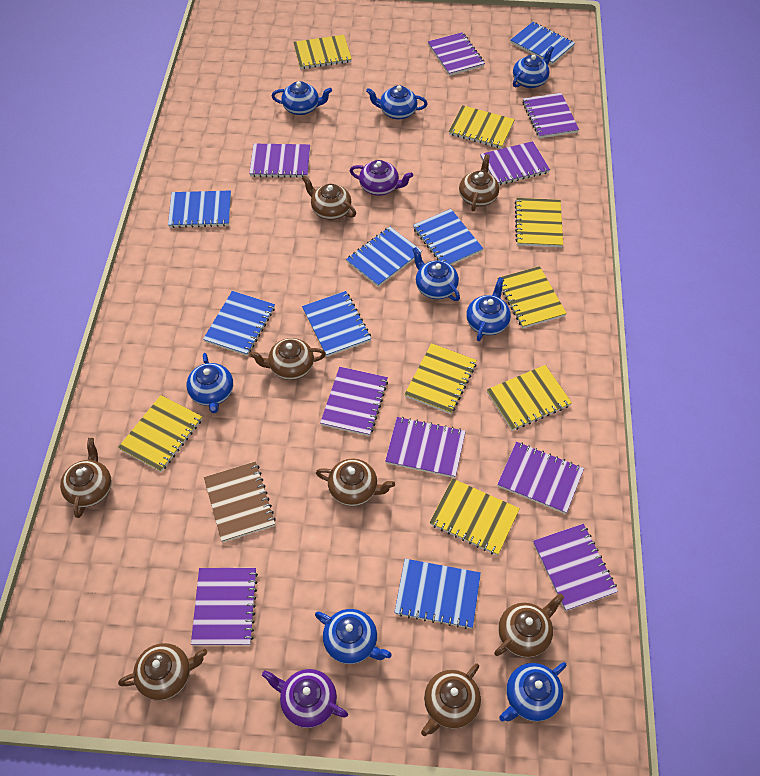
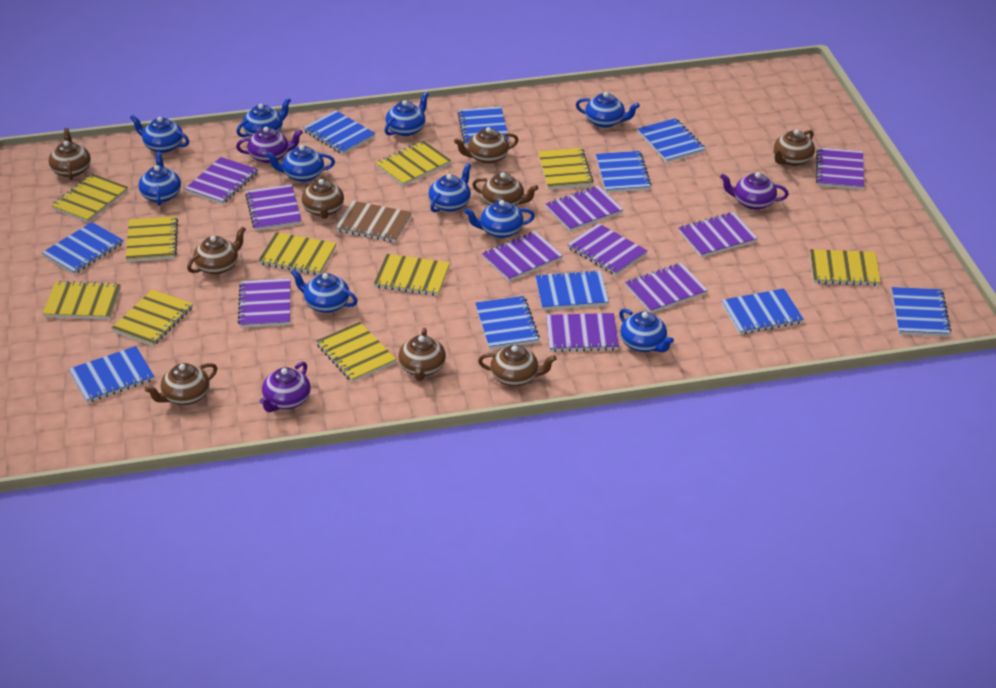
blue notebook: 7 -> 10
blue teapot: 8 -> 10
brown teapot: 8 -> 9
purple notebook: 9 -> 10
purple teapot: 2 -> 3
yellow notebook: 8 -> 10

